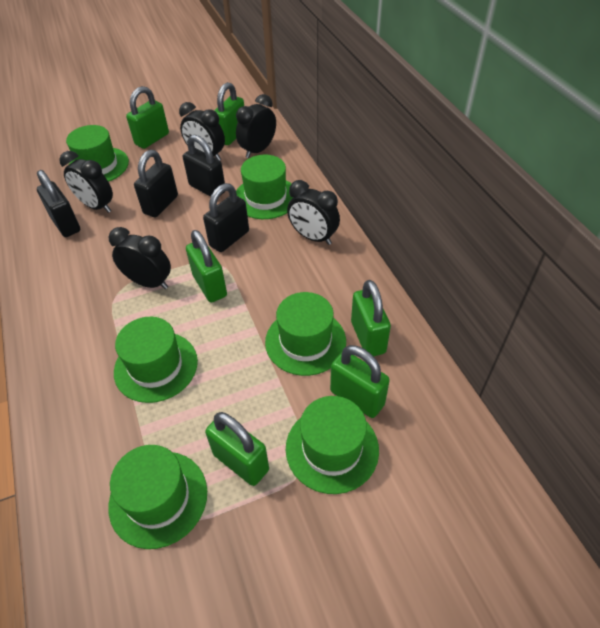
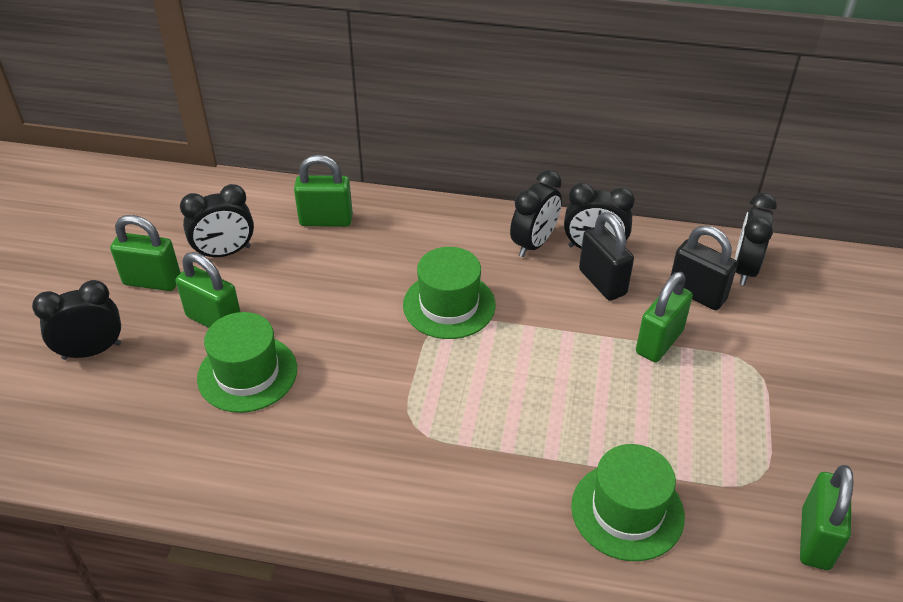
black padlock: 4 -> 2
green hat: 6 -> 3
green padlock: 6 -> 5

